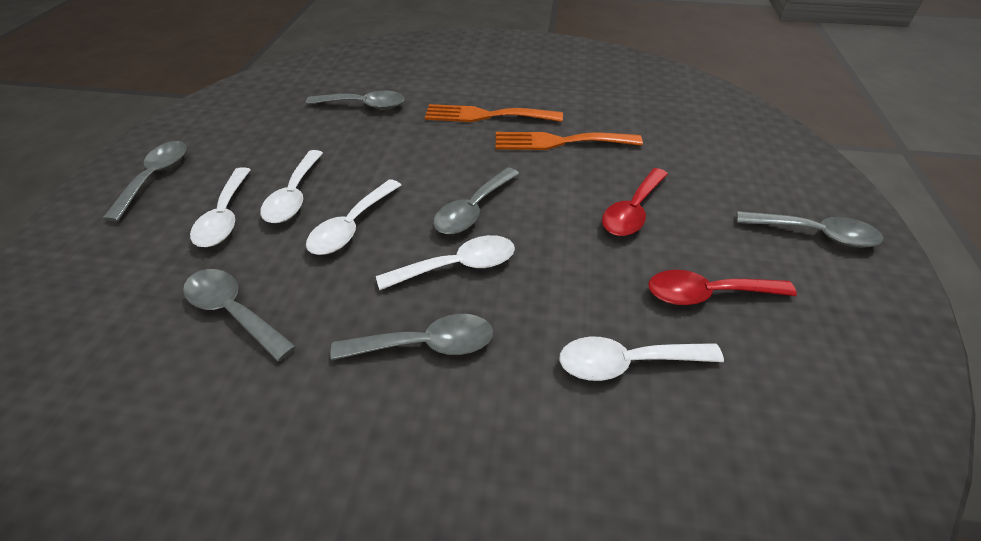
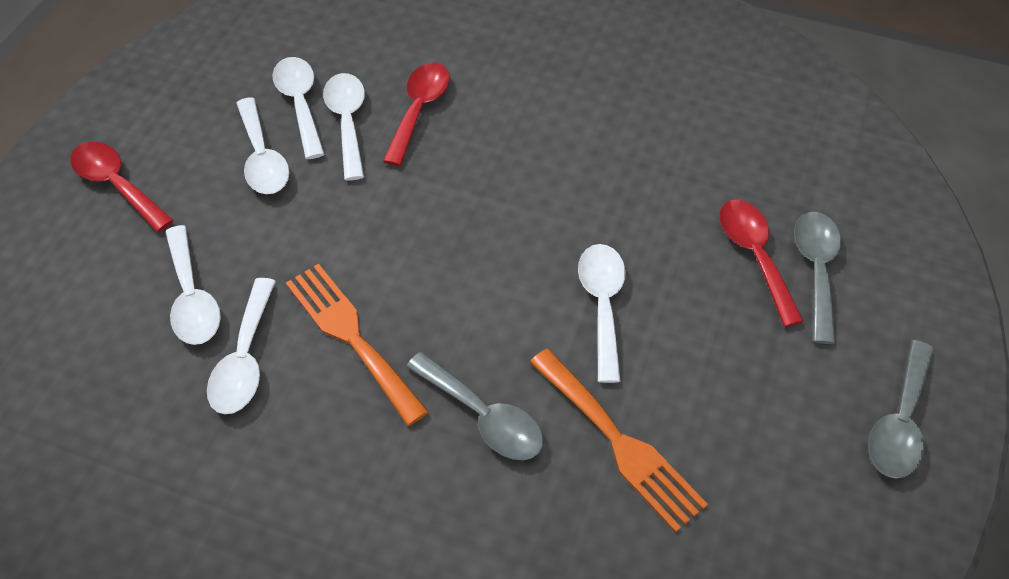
grey spoon: 6 -> 3
red spoon: 2 -> 3
white spoon: 5 -> 6

